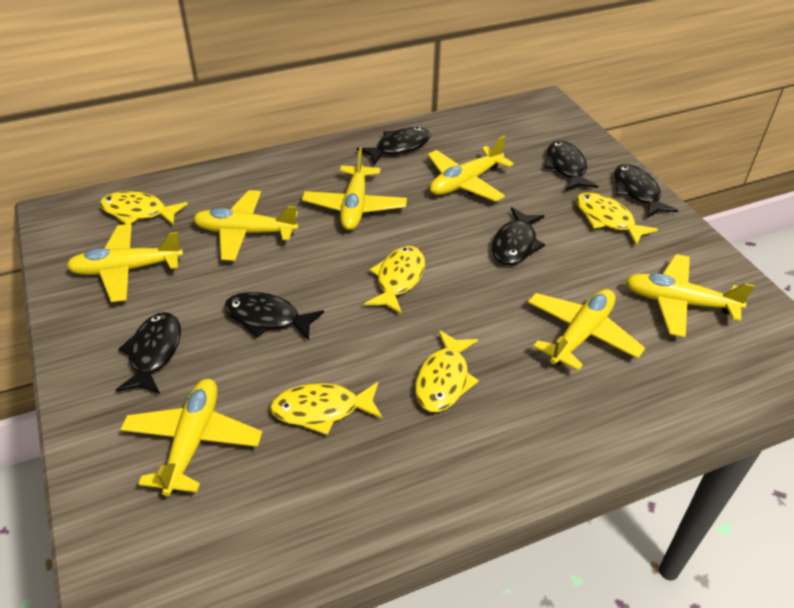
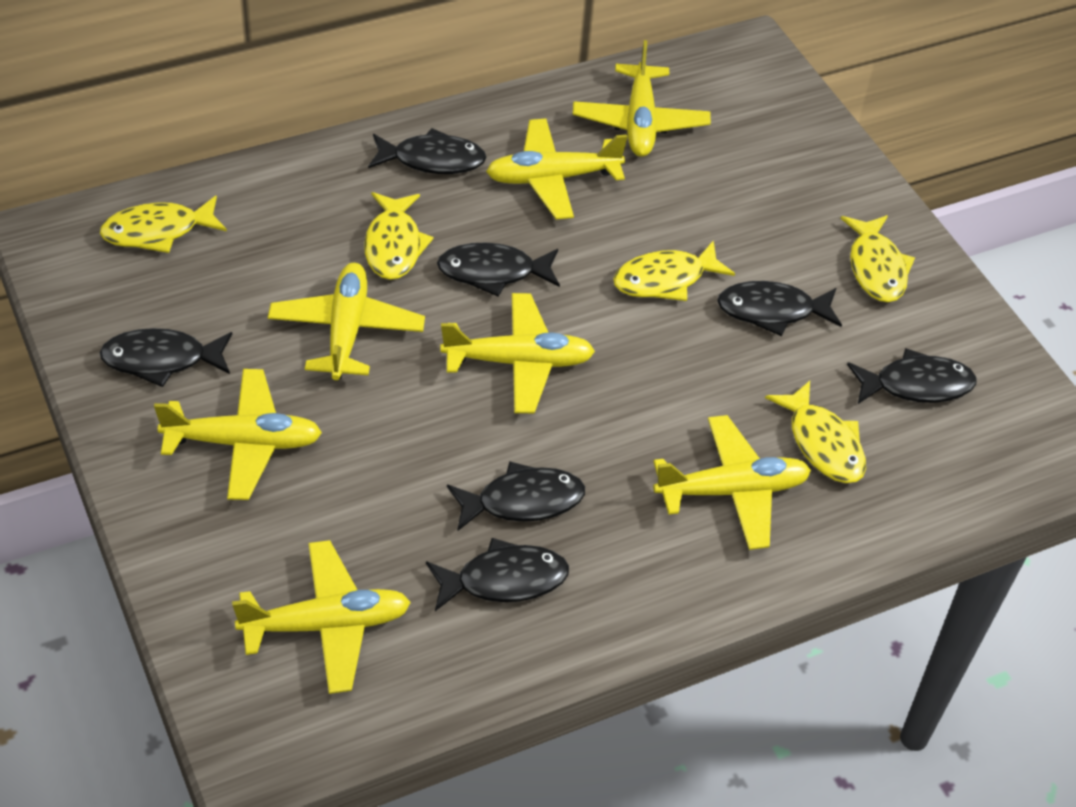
black fish: 6 -> 7

